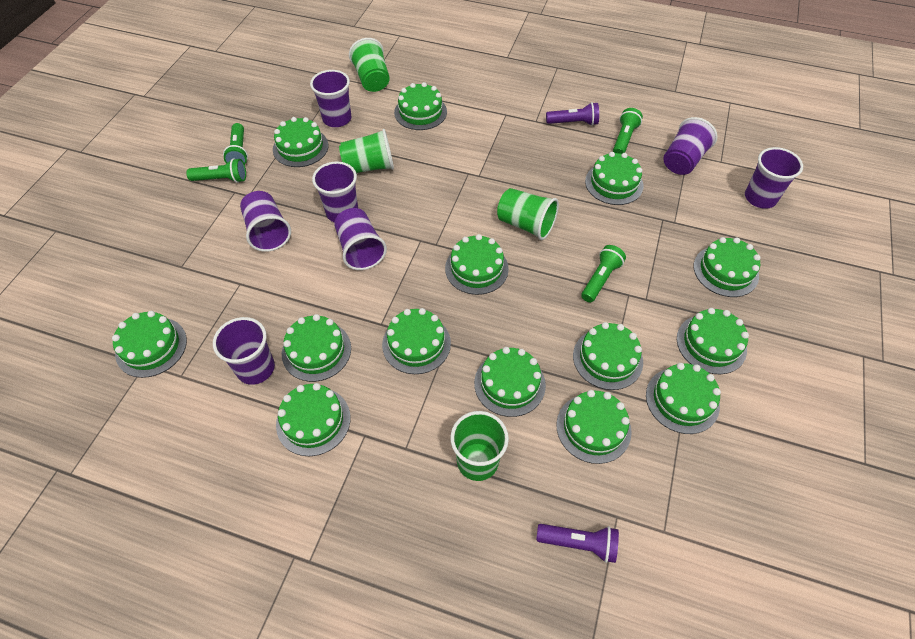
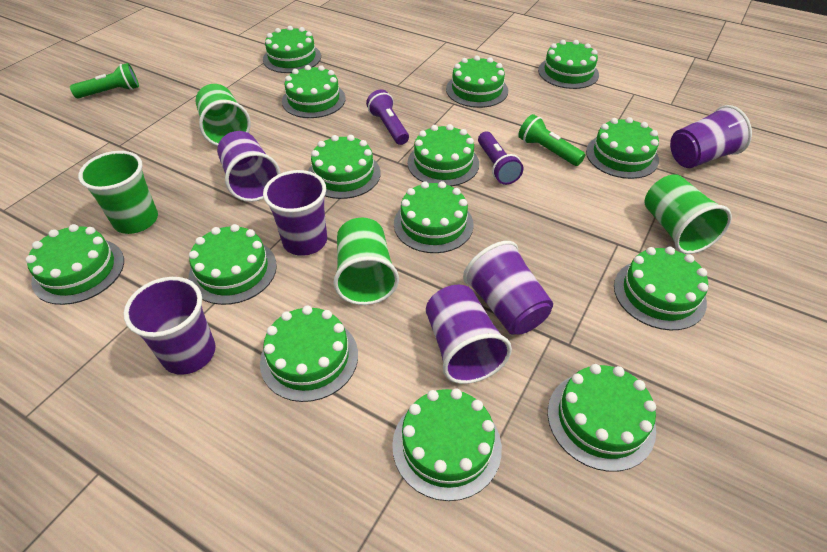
green flashlight: 4 -> 2
purple cup: 7 -> 6

